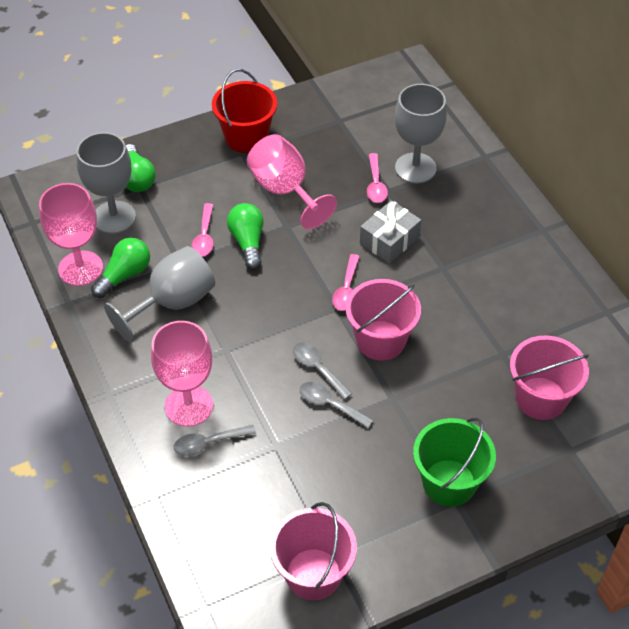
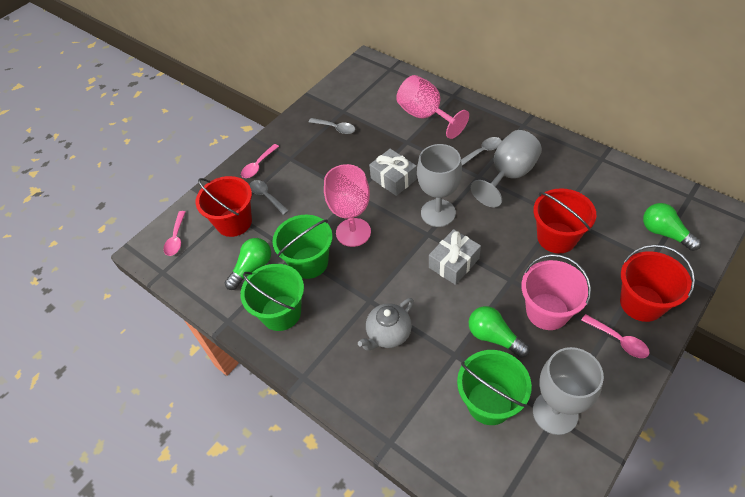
green bucket: 1 -> 3
grey gift: 1 -> 2
grey teapot: 0 -> 1
pink bucket: 3 -> 1
pink goblet: 3 -> 2
red bucket: 1 -> 3

